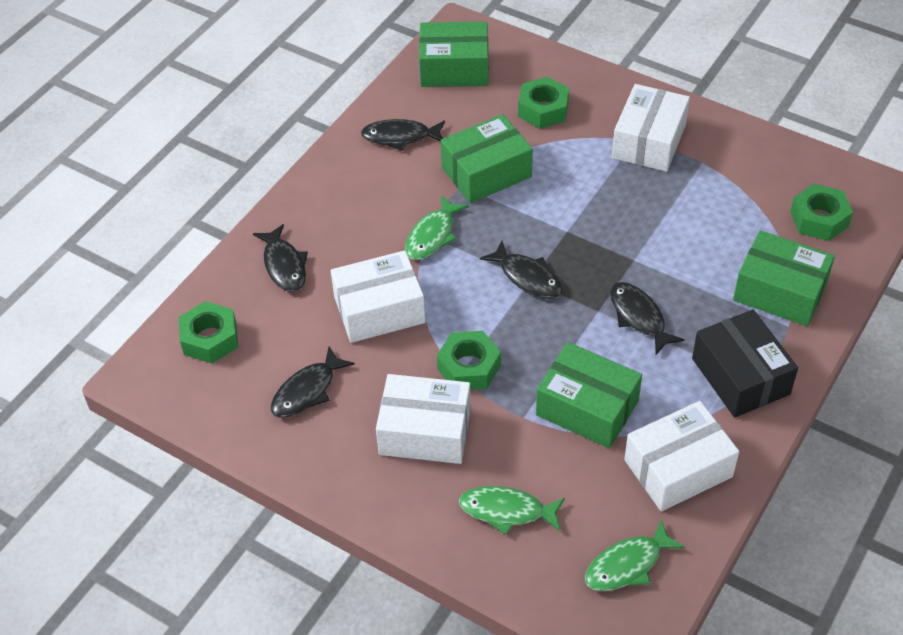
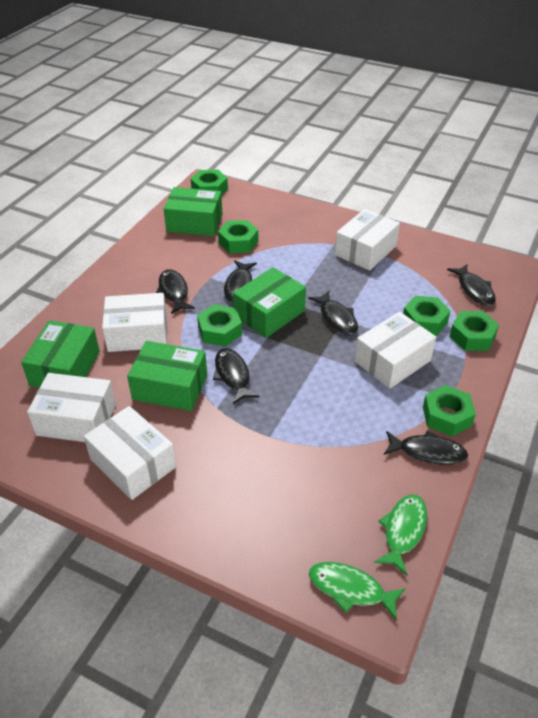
black box: 1 -> 0
black fish: 5 -> 6
green fish: 3 -> 2
green nut: 4 -> 6
white box: 4 -> 5

